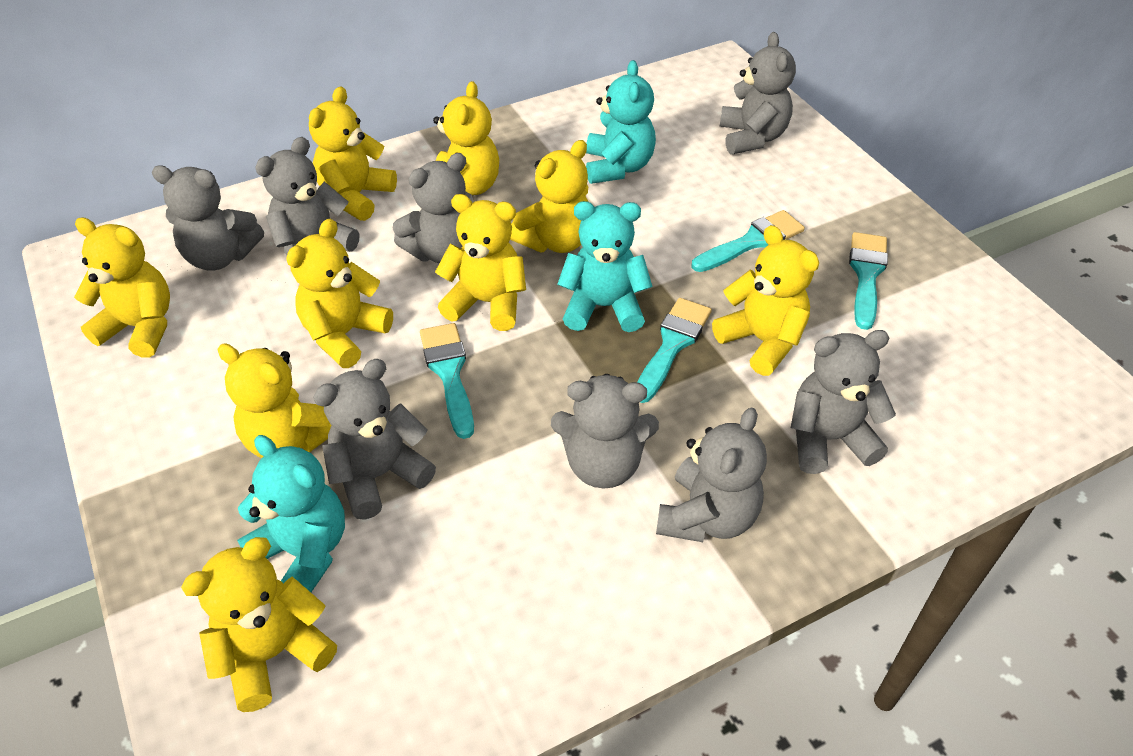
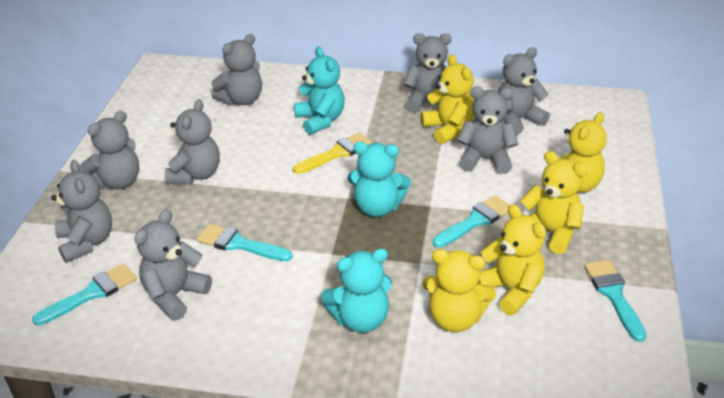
yellow brush: 0 -> 1
yellow teddy bear: 9 -> 5

